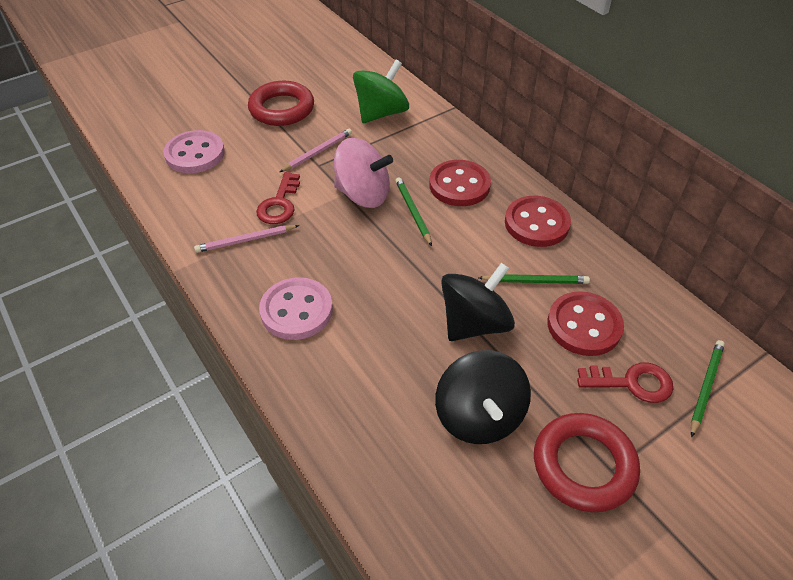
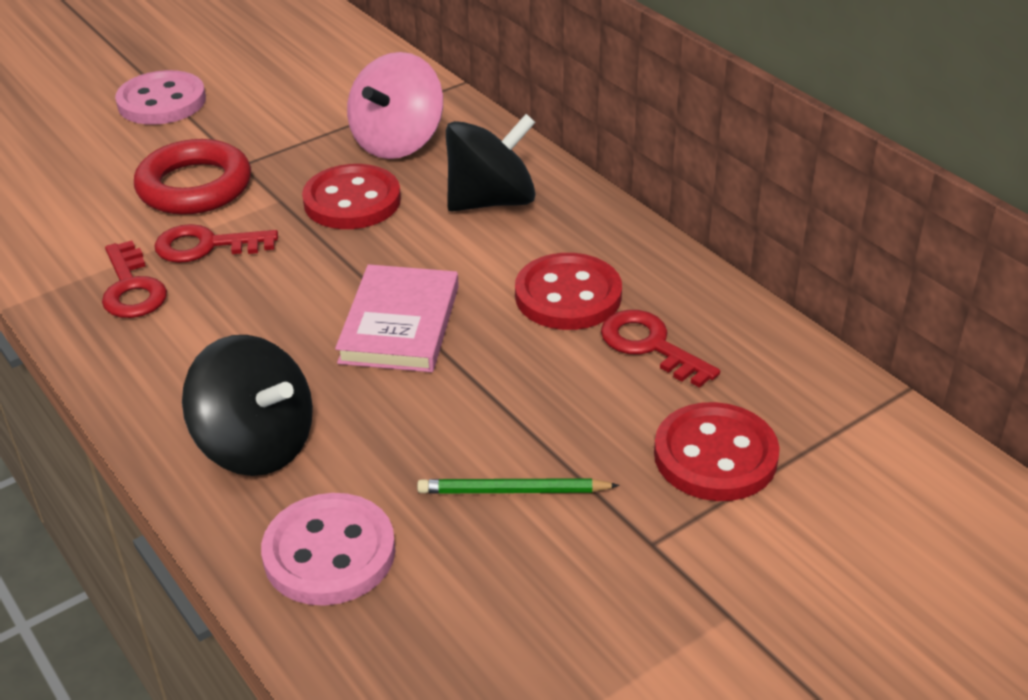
green pencil: 3 -> 1
green spinning top: 1 -> 0
pink book: 0 -> 1
pink pencil: 2 -> 0
red key: 2 -> 3
red ring: 2 -> 1

